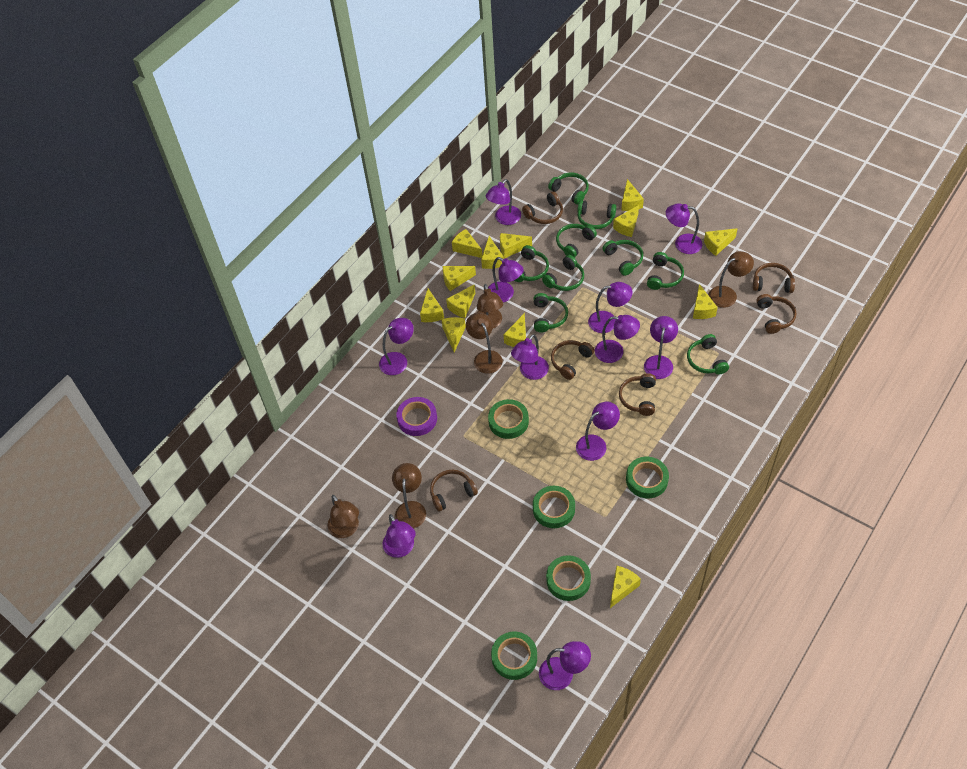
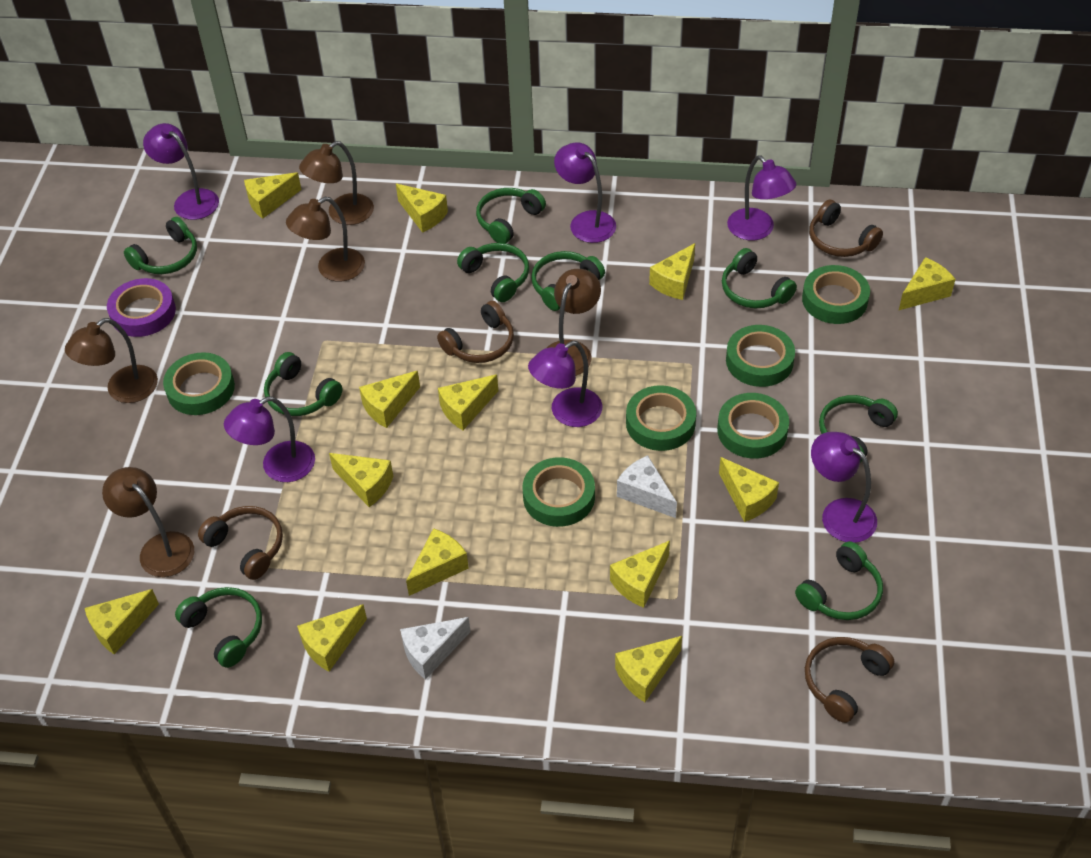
brown headphones: 6 -> 4
green tape: 5 -> 6
purple lamp: 11 -> 6
white cheese: 0 -> 2

